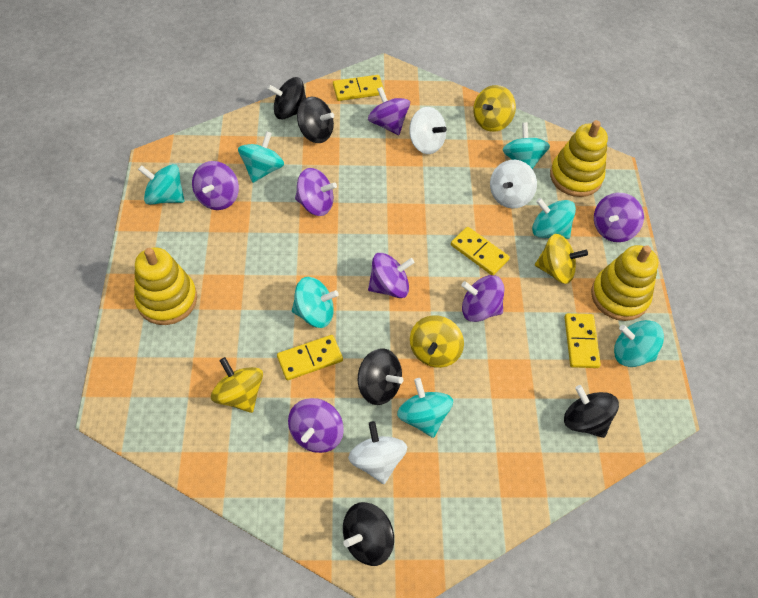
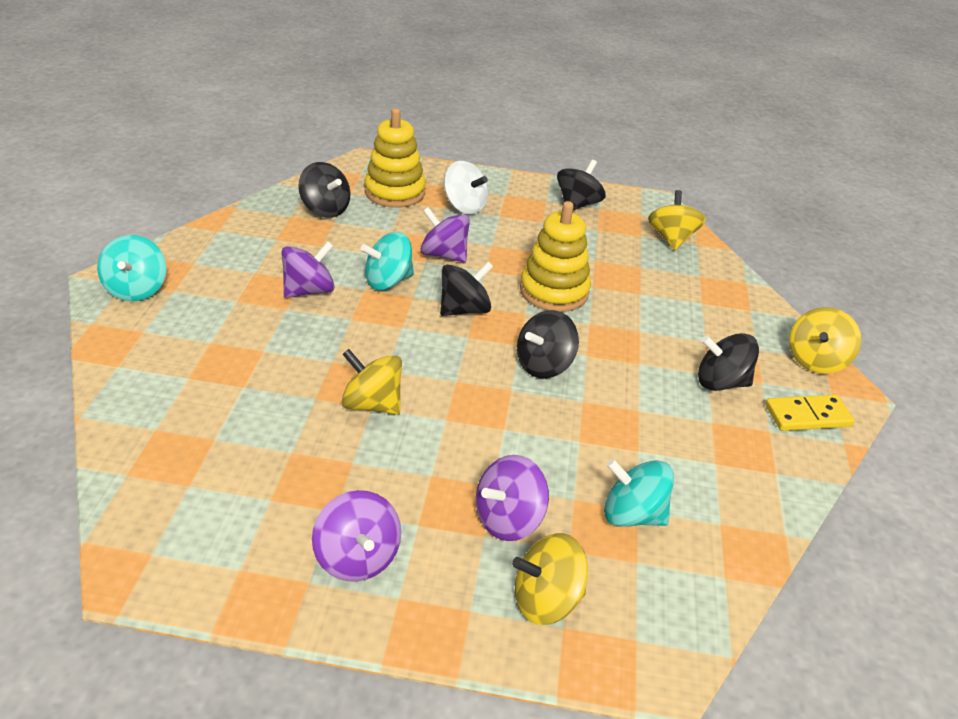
purple spinning top: 7 -> 4
turquoise spinning top: 7 -> 3
white spinning top: 3 -> 1
yellow domino: 4 -> 1
yellow stacking toy: 3 -> 2

